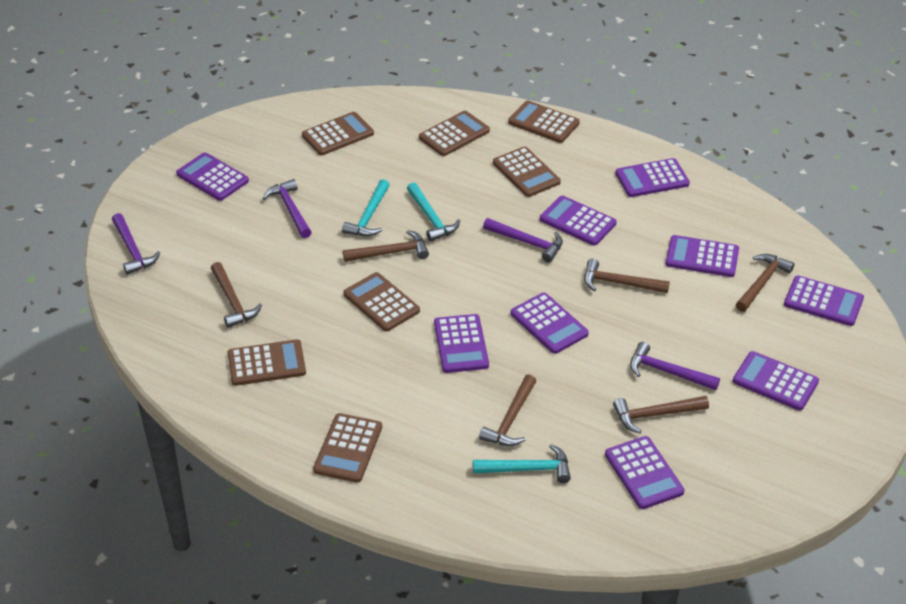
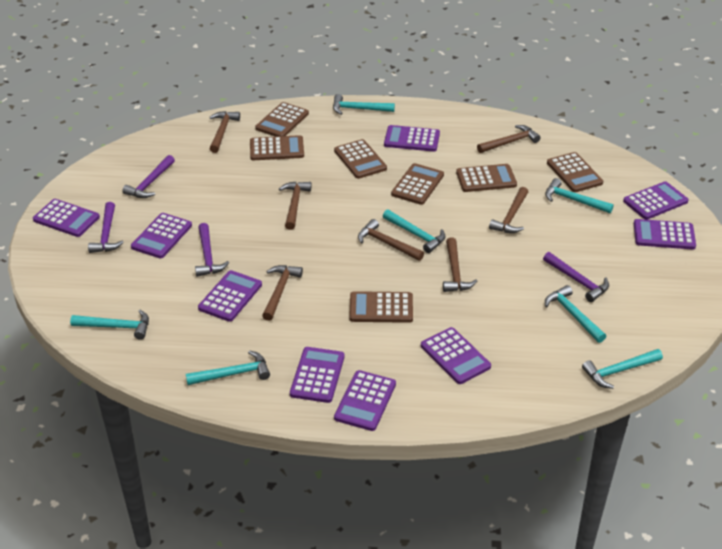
brown hammer: 6 -> 7
turquoise hammer: 3 -> 7

